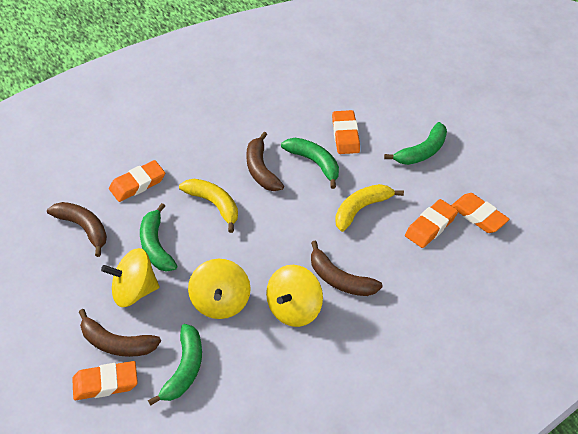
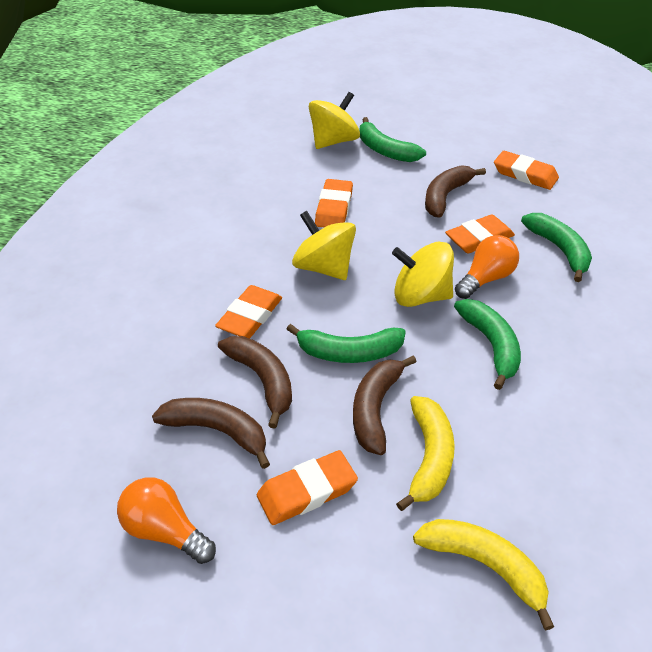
orange light bulb: 0 -> 2

